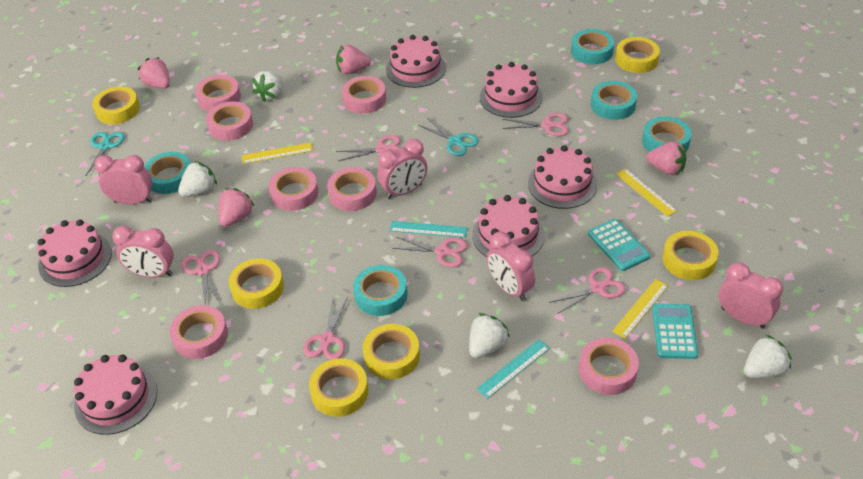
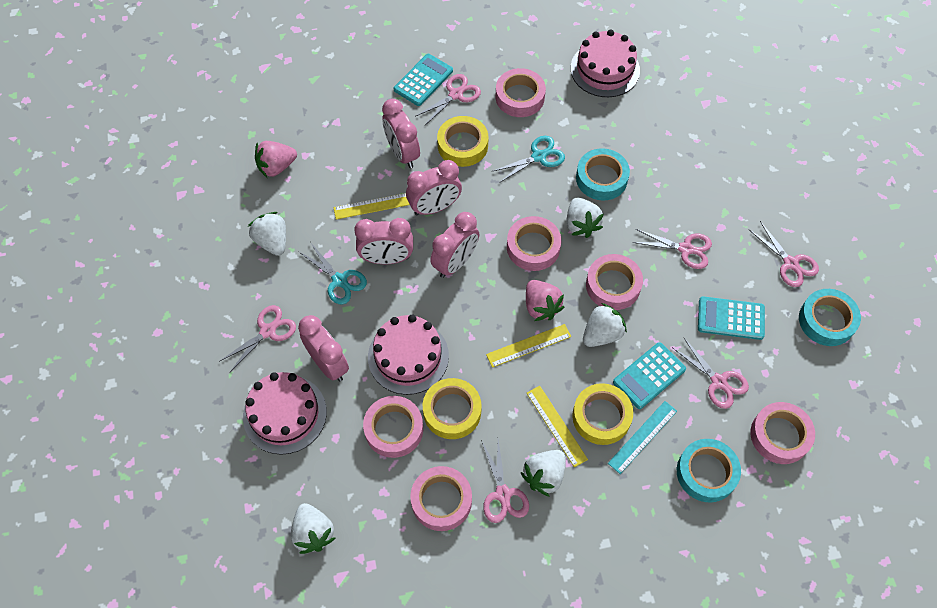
pink cake: 6 -> 3
pink strawberry: 4 -> 2
pink tape: 7 -> 6
turquoise calculator: 2 -> 3
turquoise ruler: 2 -> 1
turquoise tape: 5 -> 3
white strawberry: 4 -> 5
yellow tape: 6 -> 3

